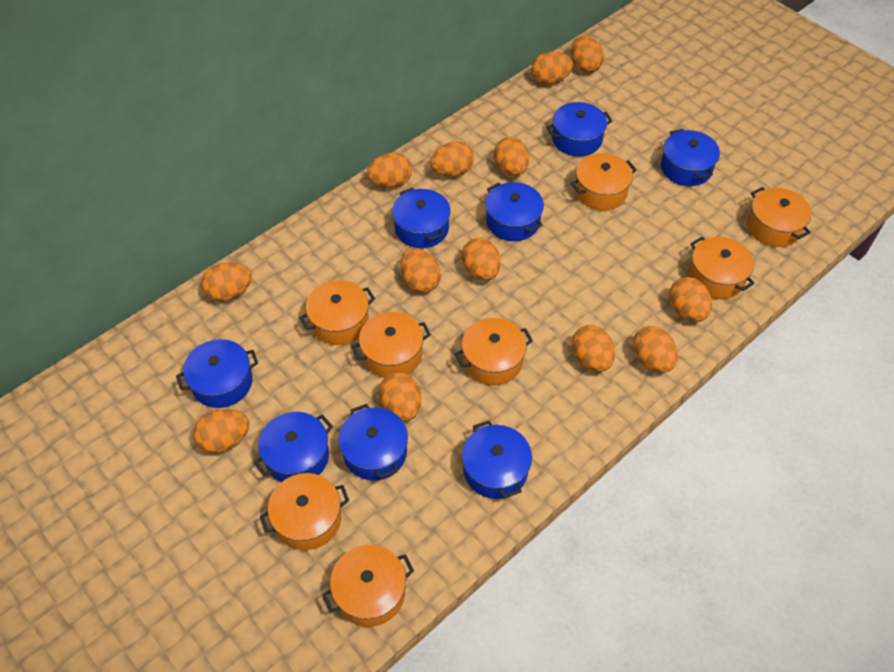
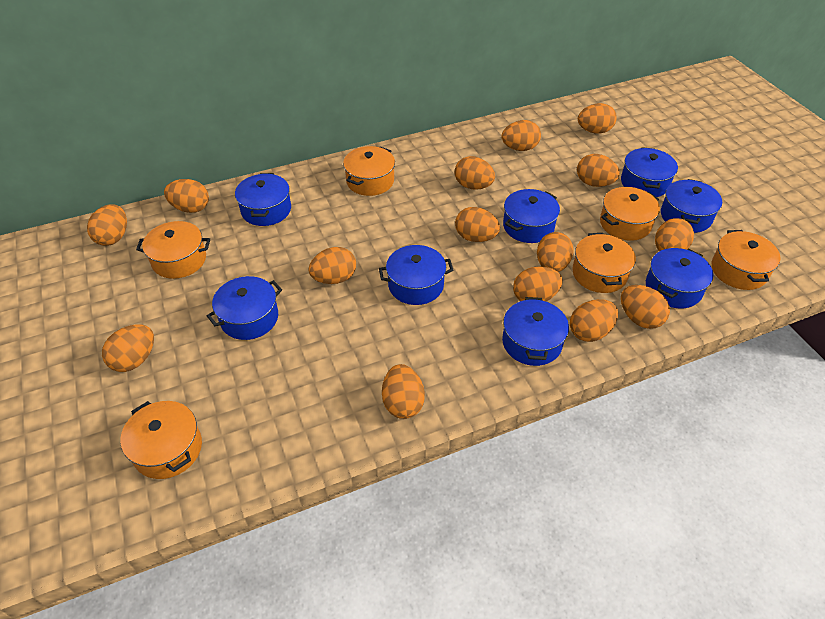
orange egg: 13 -> 15
orange pot: 8 -> 6

